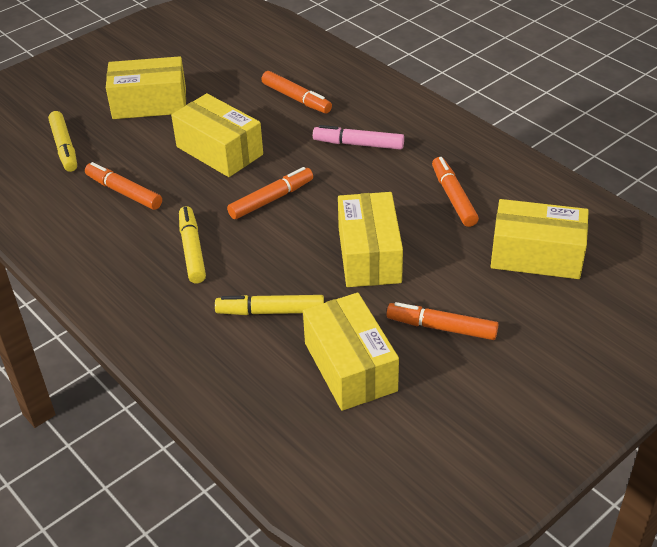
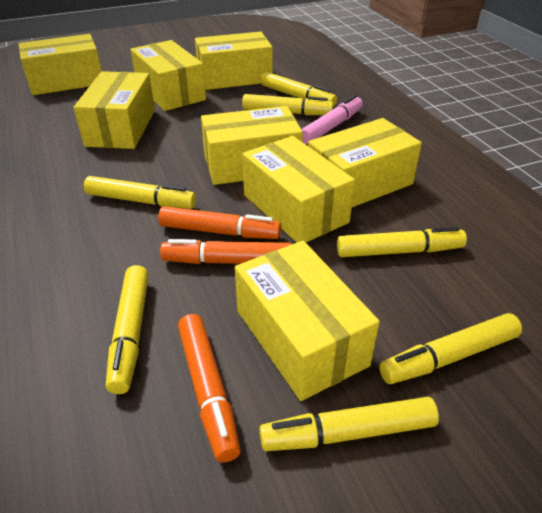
orange marker: 5 -> 3
yellow box: 5 -> 8
yellow marker: 3 -> 7

